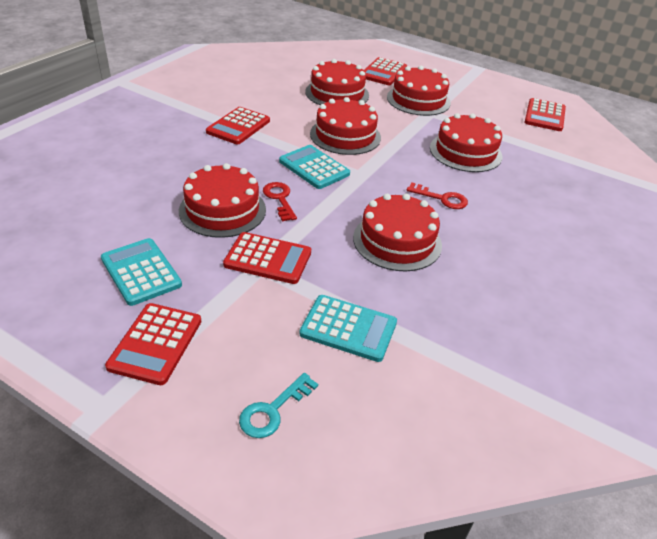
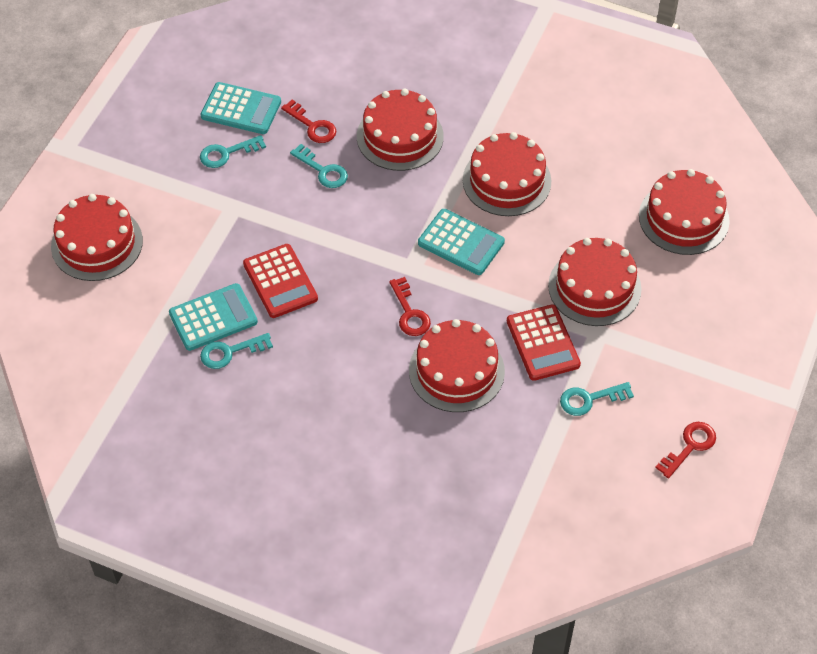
red calculator: 5 -> 2
red key: 2 -> 3
turquoise key: 1 -> 4

